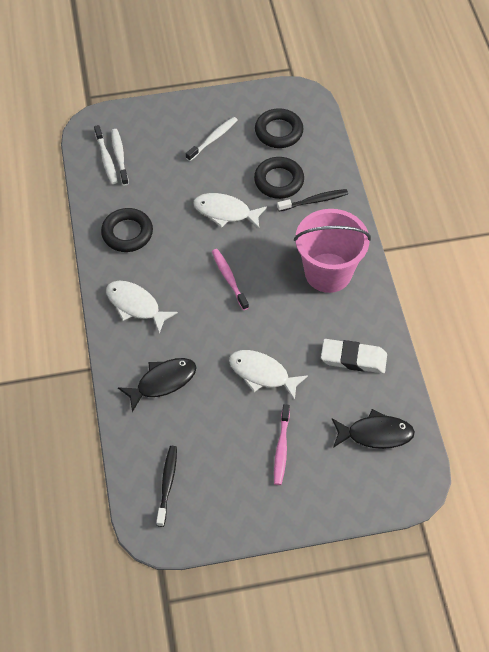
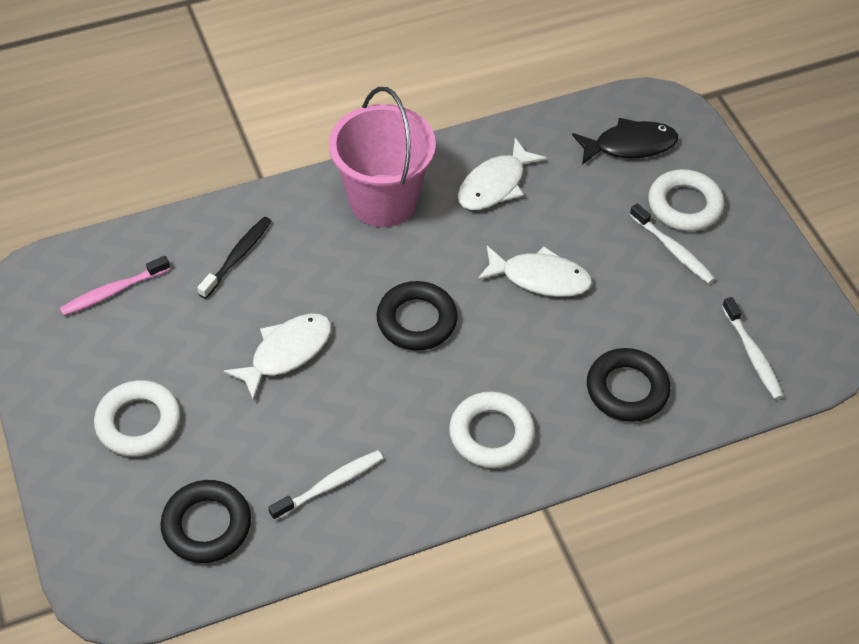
black fish: 2 -> 1
black toothbrush: 2 -> 1
pink toothbrush: 2 -> 1
white eraser: 1 -> 0
white ring: 0 -> 3

